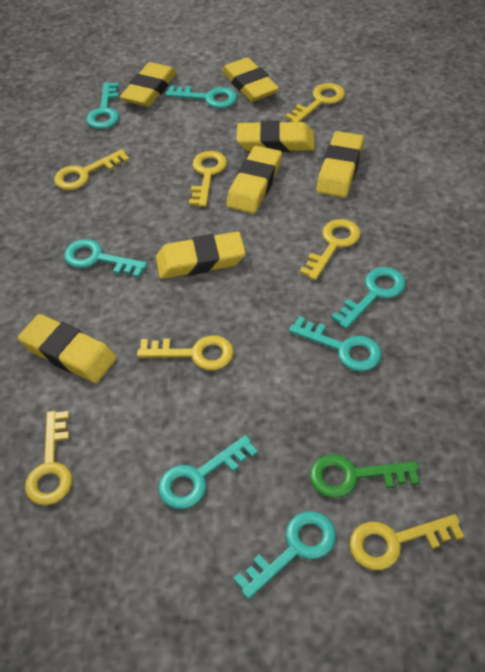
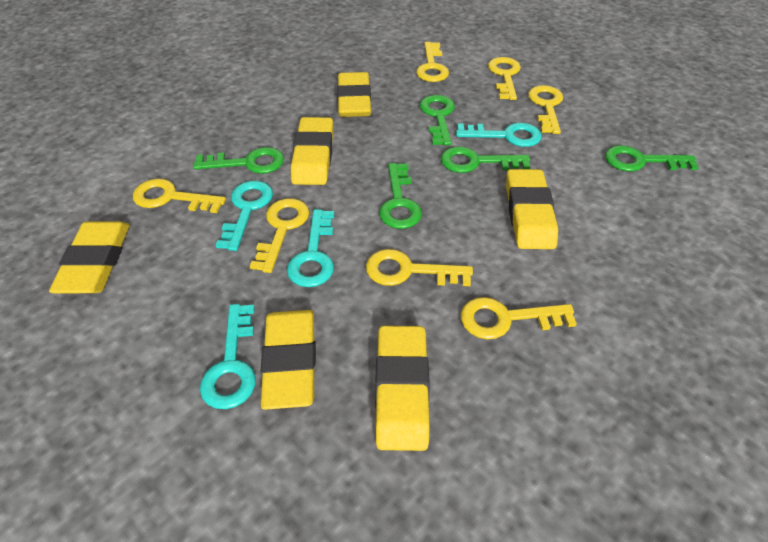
green key: 1 -> 5
turquoise key: 7 -> 4
yellow eraser: 7 -> 6

